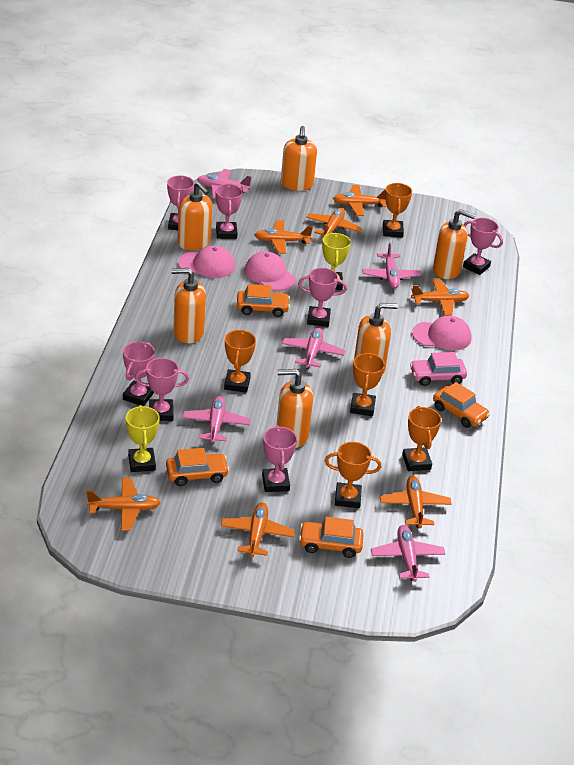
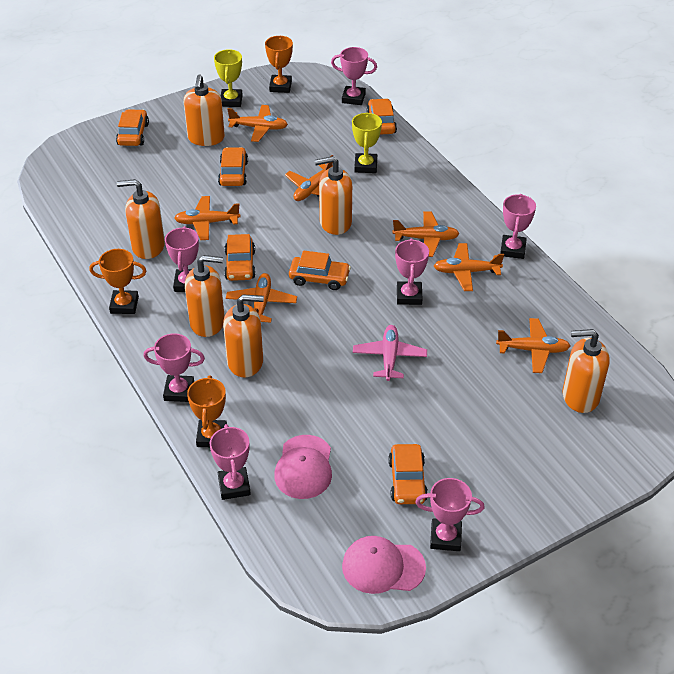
orange car: 4 -> 6
orange trophy: 5 -> 3
pink cap: 3 -> 2
pink car: 1 -> 0
pink plane: 5 -> 1

